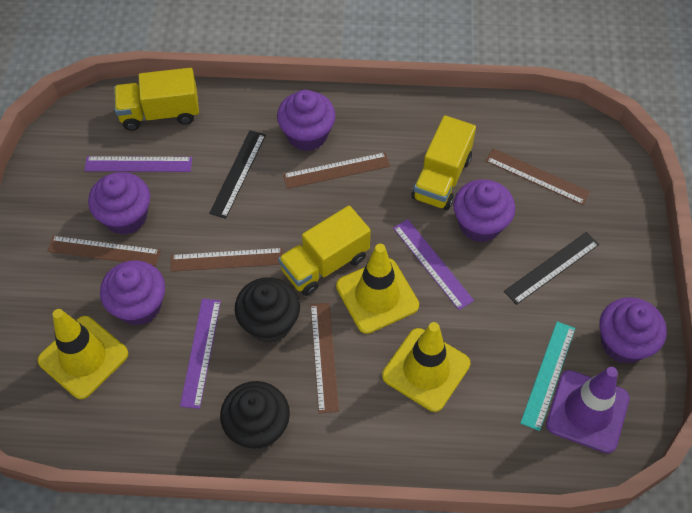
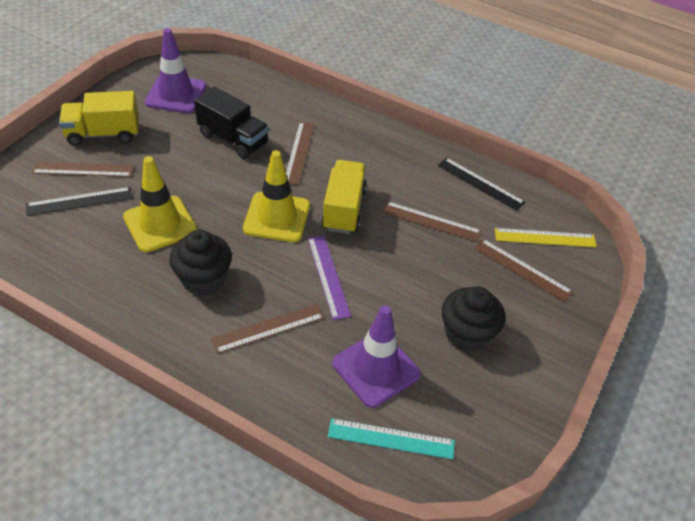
black truck: 0 -> 1
purple cupcake: 5 -> 0
purple ruler: 3 -> 1
purple traffic cone: 1 -> 2
yellow ruler: 0 -> 1
yellow traffic cone: 3 -> 2
yellow truck: 3 -> 2

